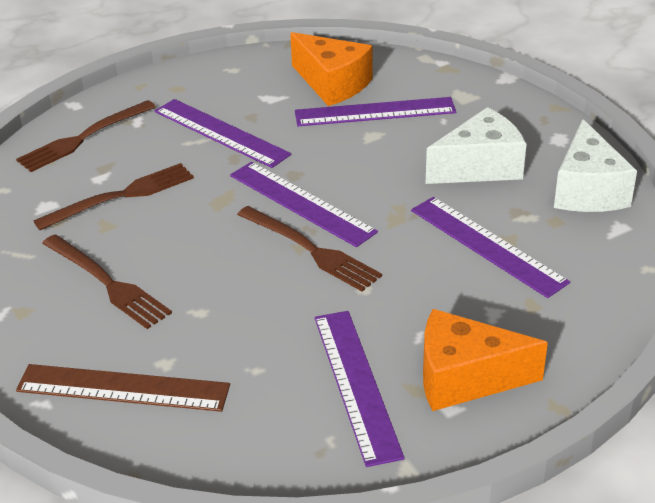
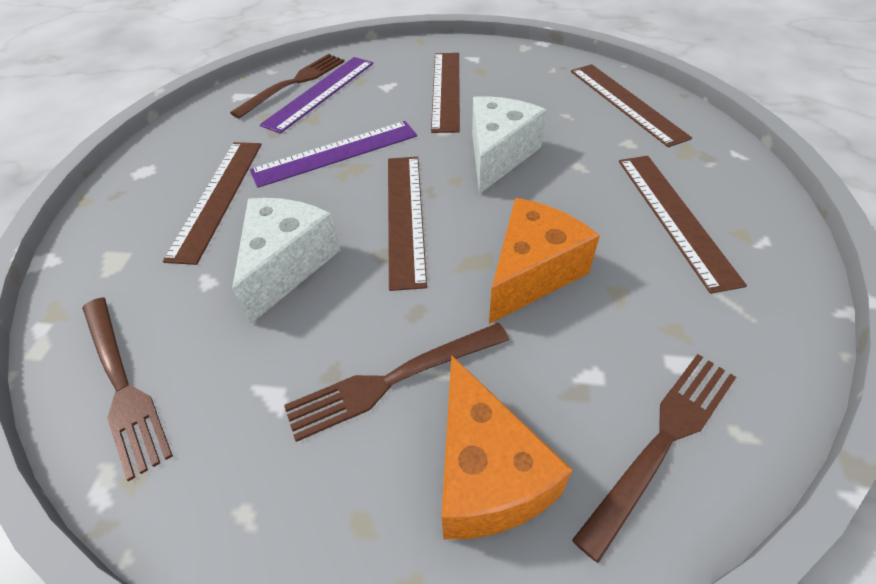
brown ruler: 1 -> 5
purple ruler: 5 -> 2

